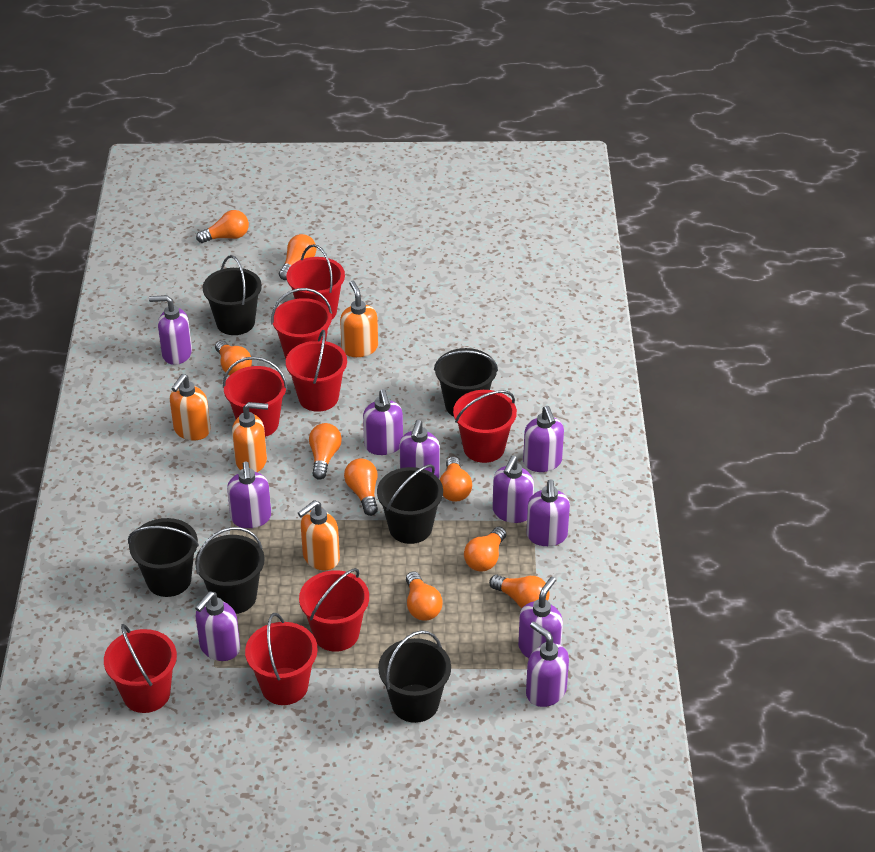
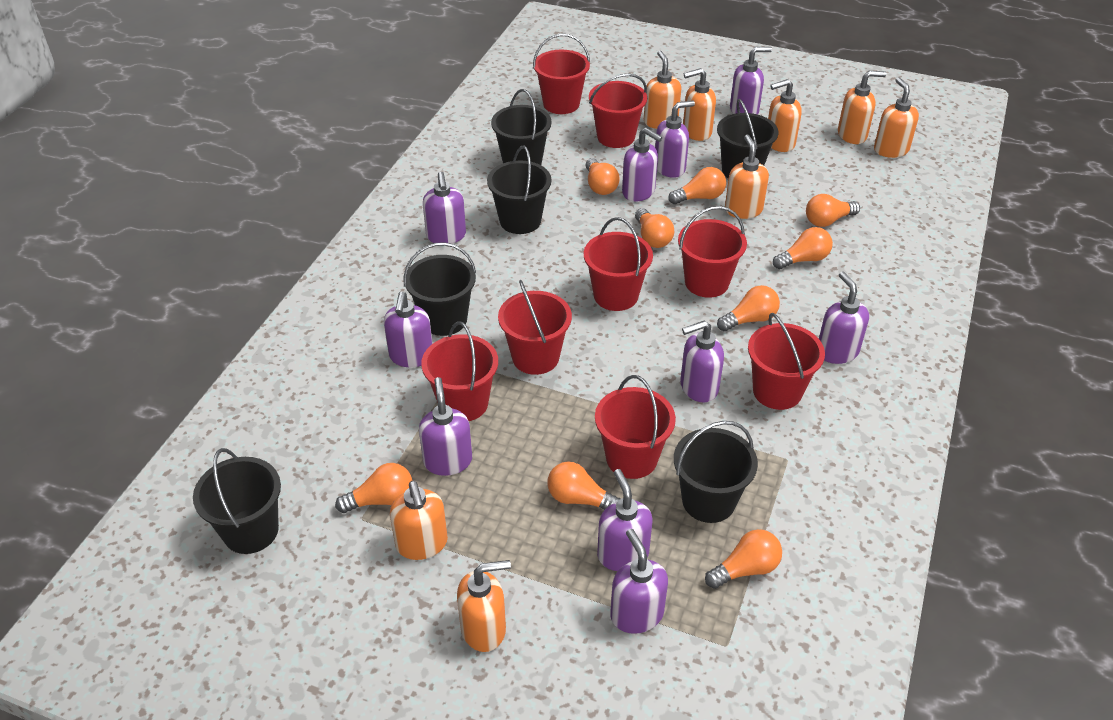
orange soap dispenser: 4 -> 8

